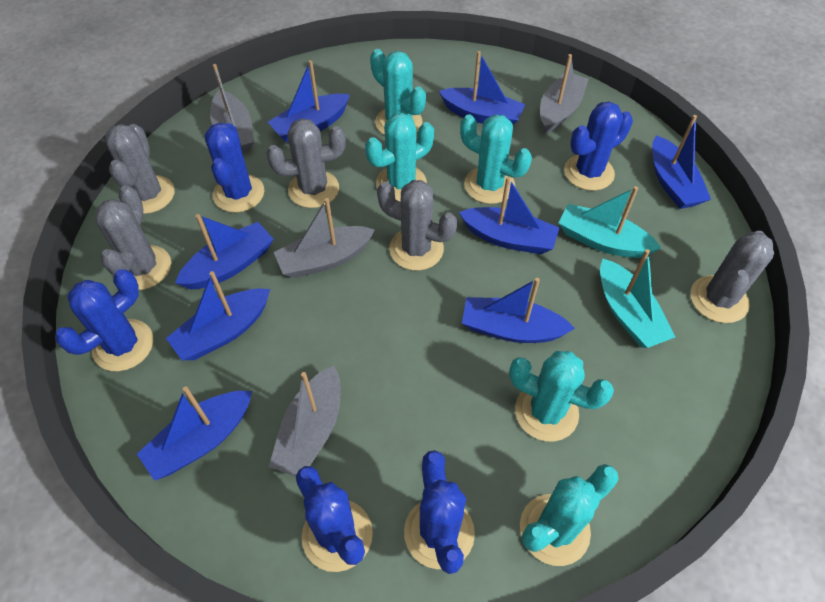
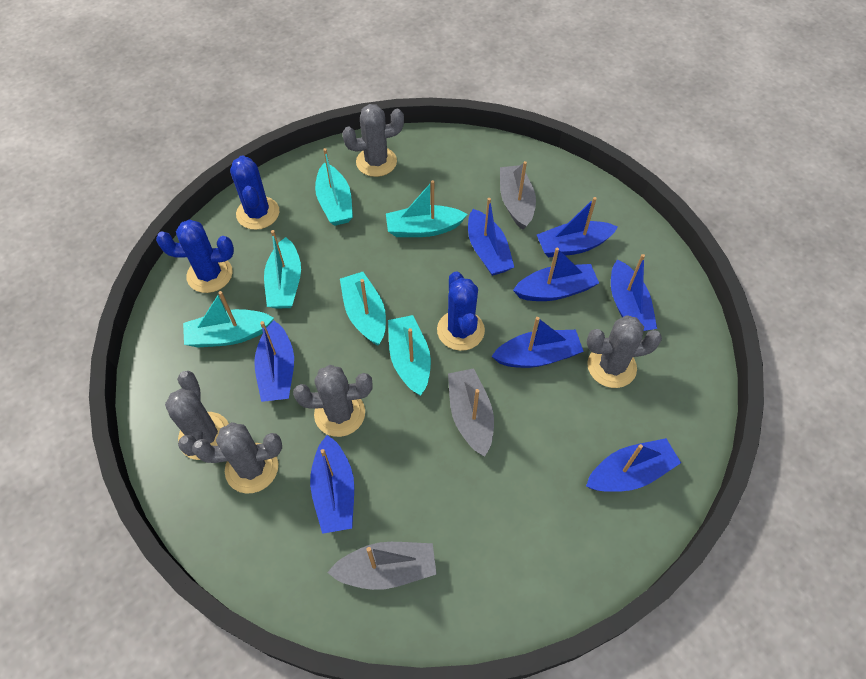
blue cactus: 5 -> 3
grey boat: 4 -> 3
turquoise boat: 2 -> 6
turquoise cactus: 5 -> 0

